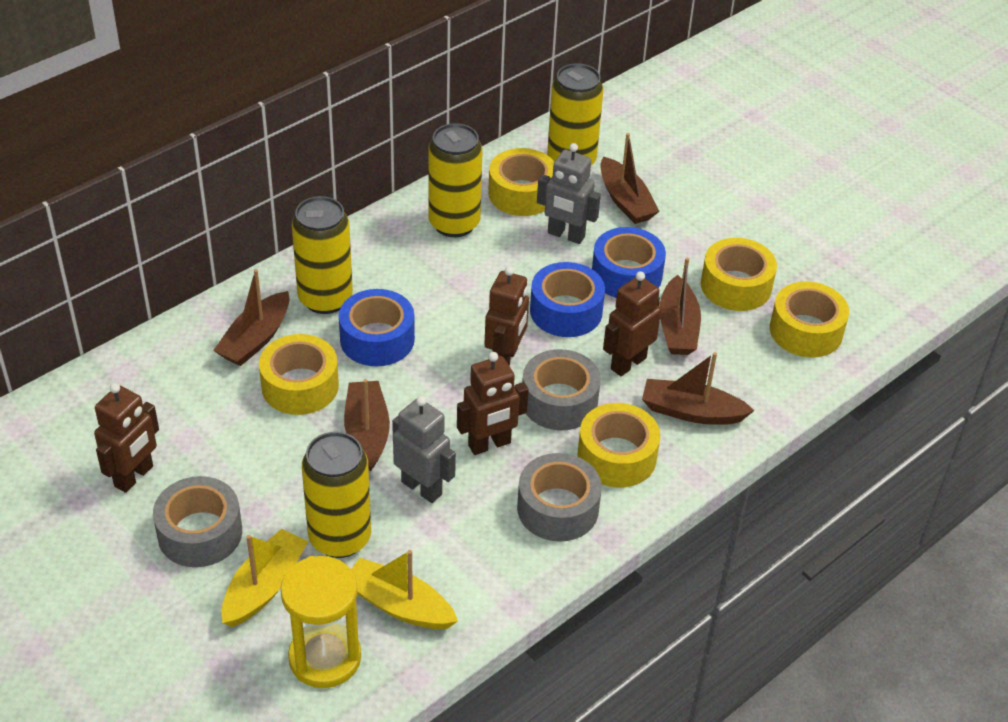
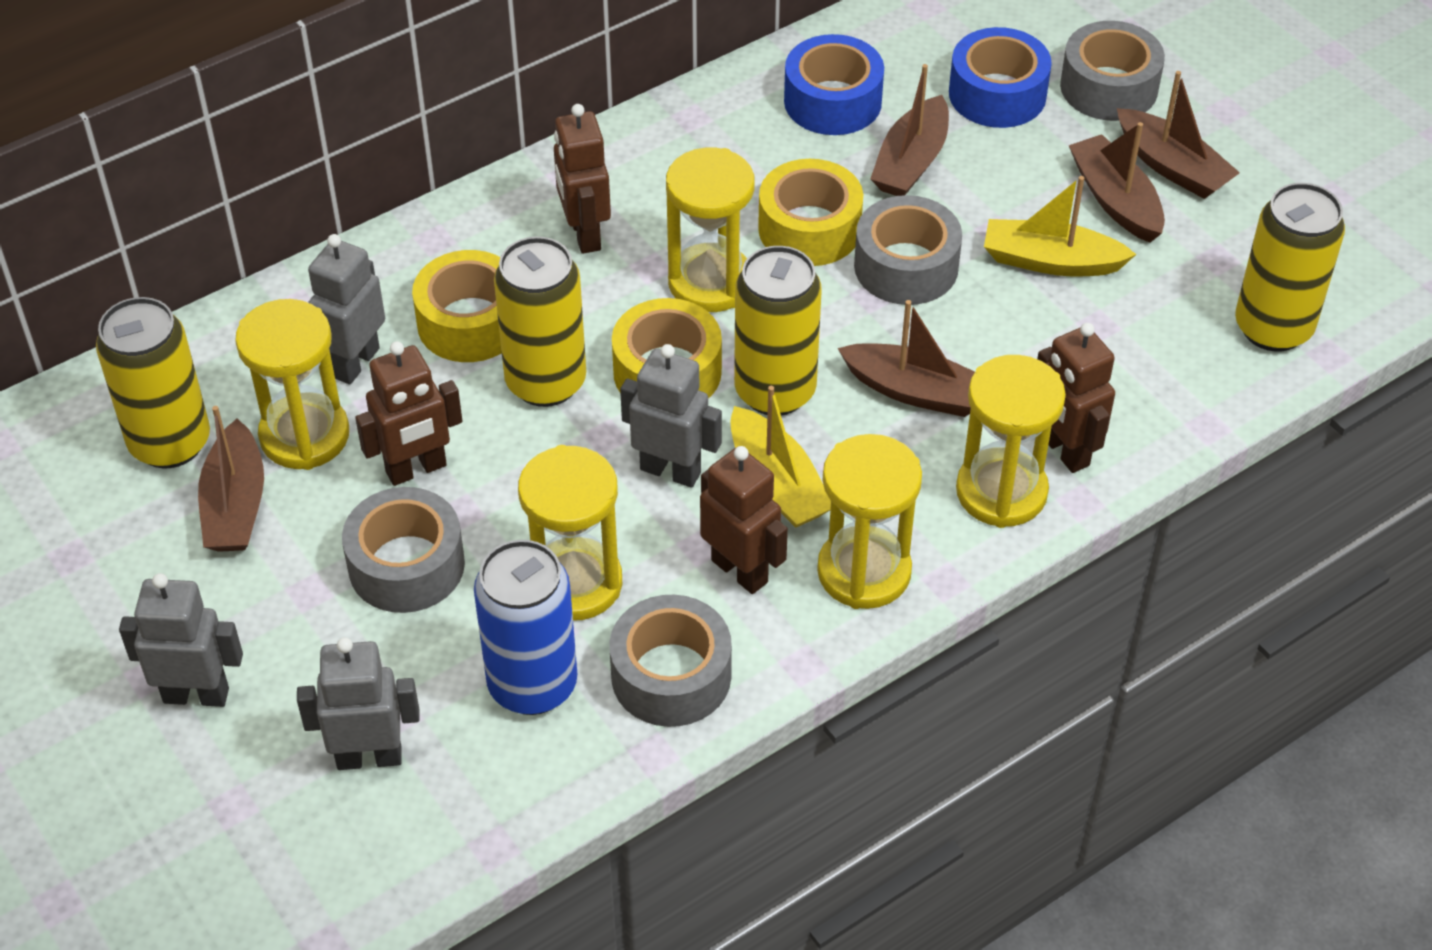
blue can: 0 -> 1
blue tape: 3 -> 2
grey robot: 2 -> 4
grey tape: 3 -> 4
yellow hourglass: 1 -> 5
yellow tape: 5 -> 3

